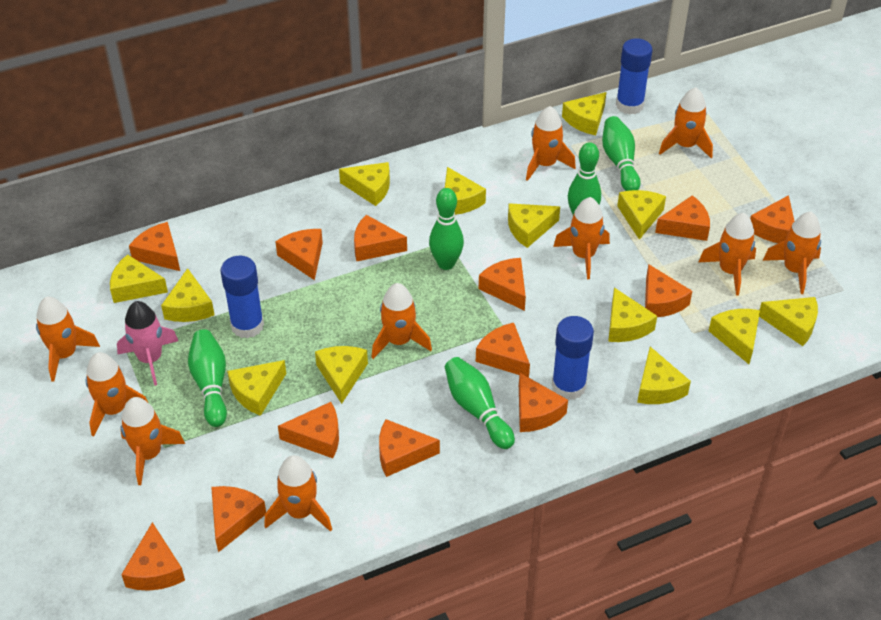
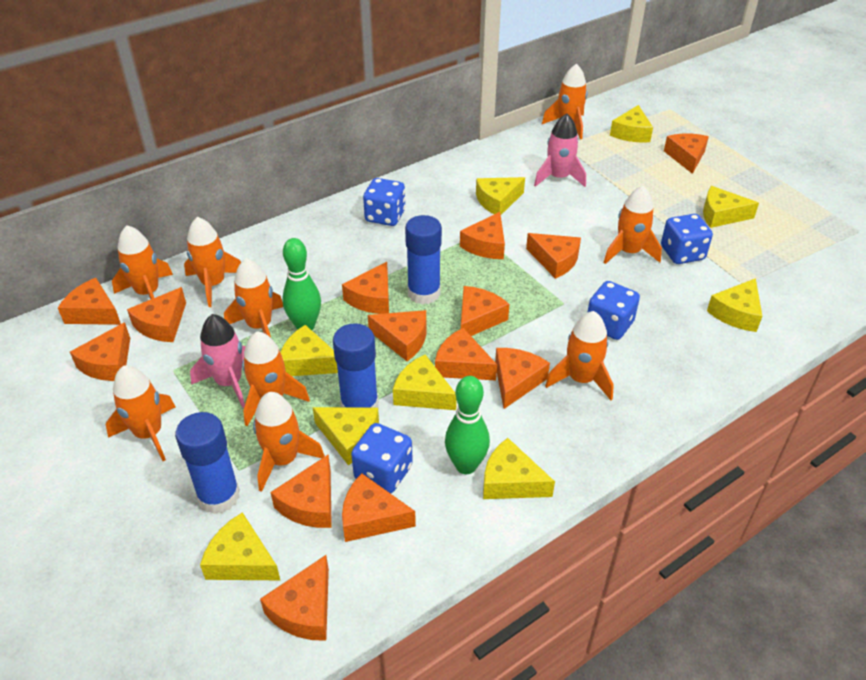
blue dice: 0 -> 4
green bowling pin: 5 -> 2
orange cheese: 13 -> 14
orange rocket: 10 -> 9
pink rocket: 1 -> 2
yellow cheese: 13 -> 9

